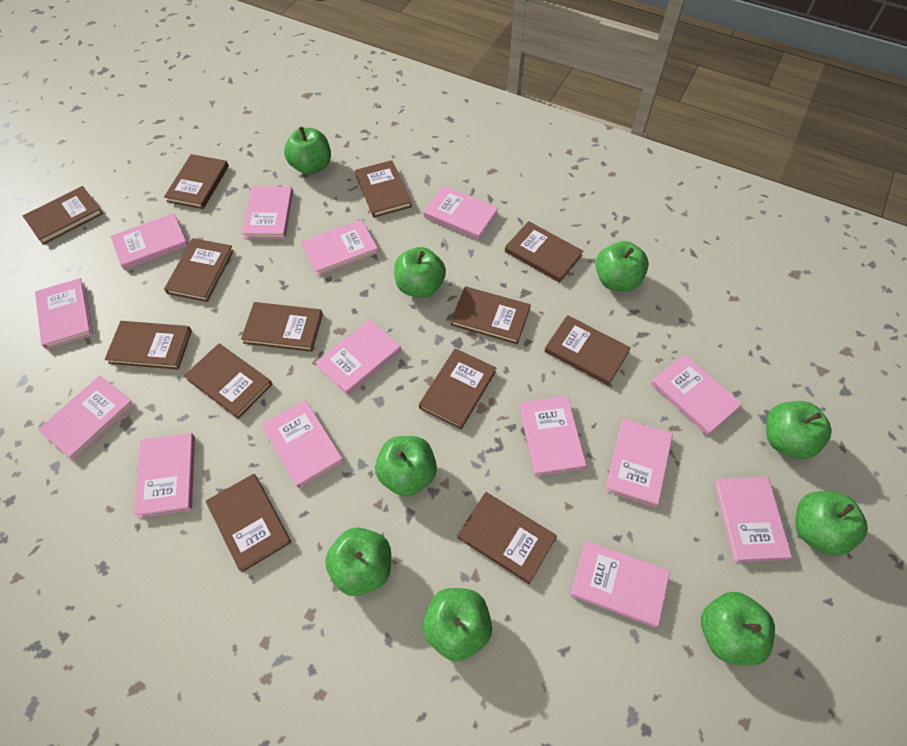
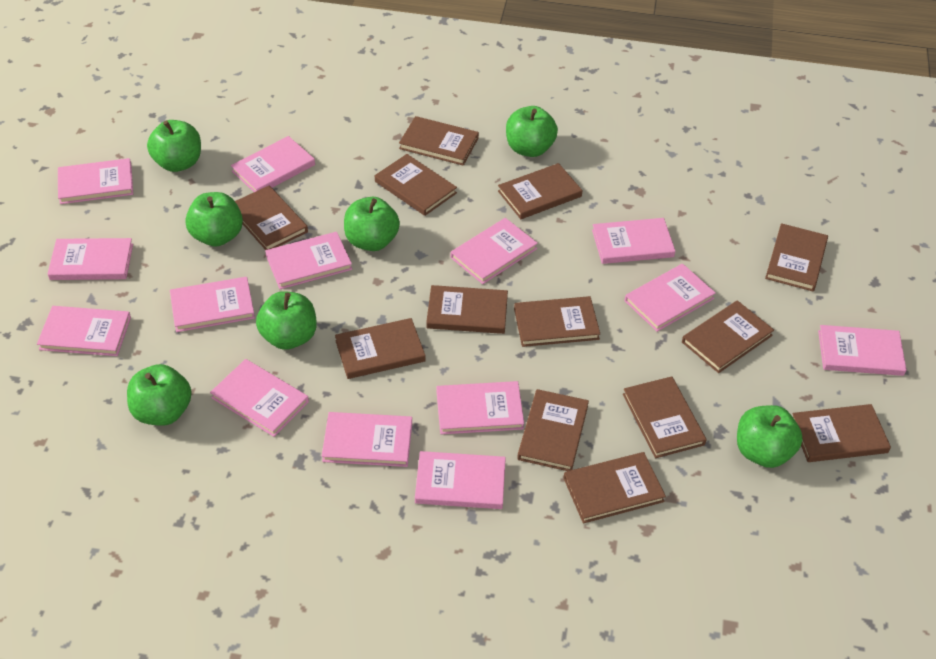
green apple: 9 -> 7

